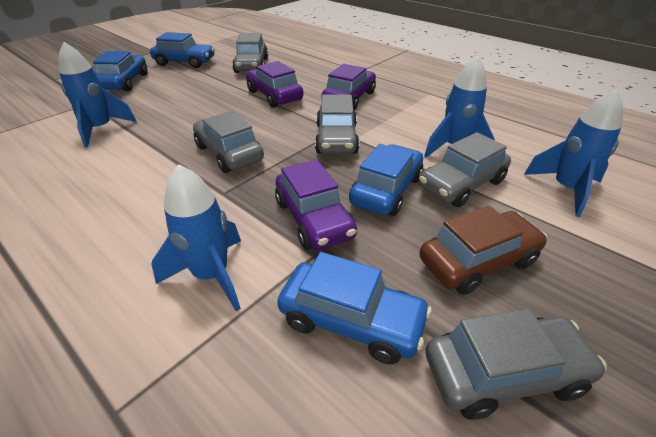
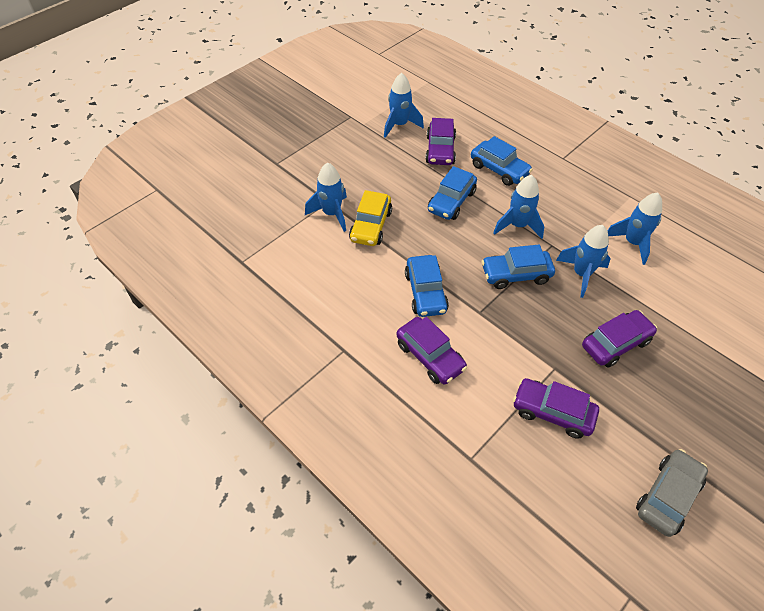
blue rocket: 4 -> 5
brown car: 1 -> 0
grey car: 5 -> 1
purple car: 3 -> 4
yellow car: 0 -> 1

